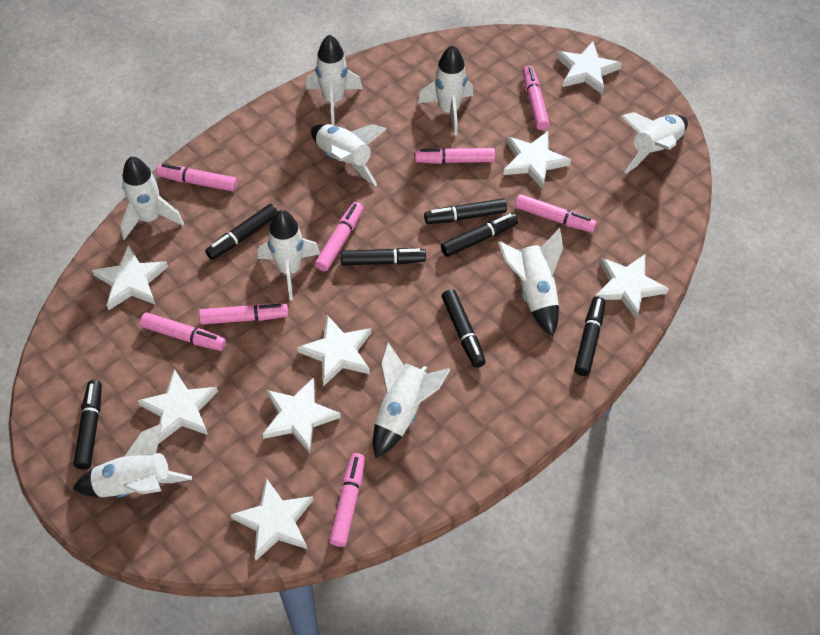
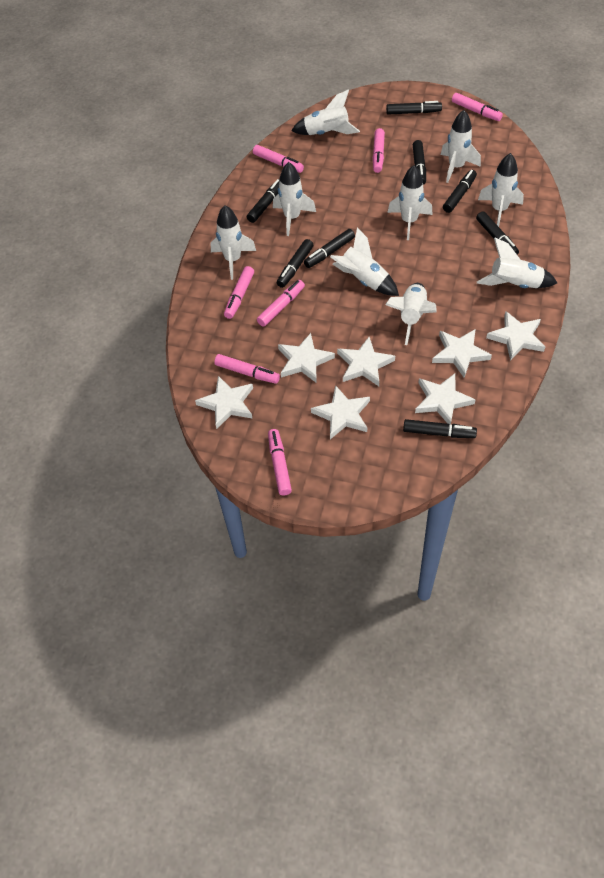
black marker: 7 -> 8
pink marker: 8 -> 7
white star: 8 -> 7

